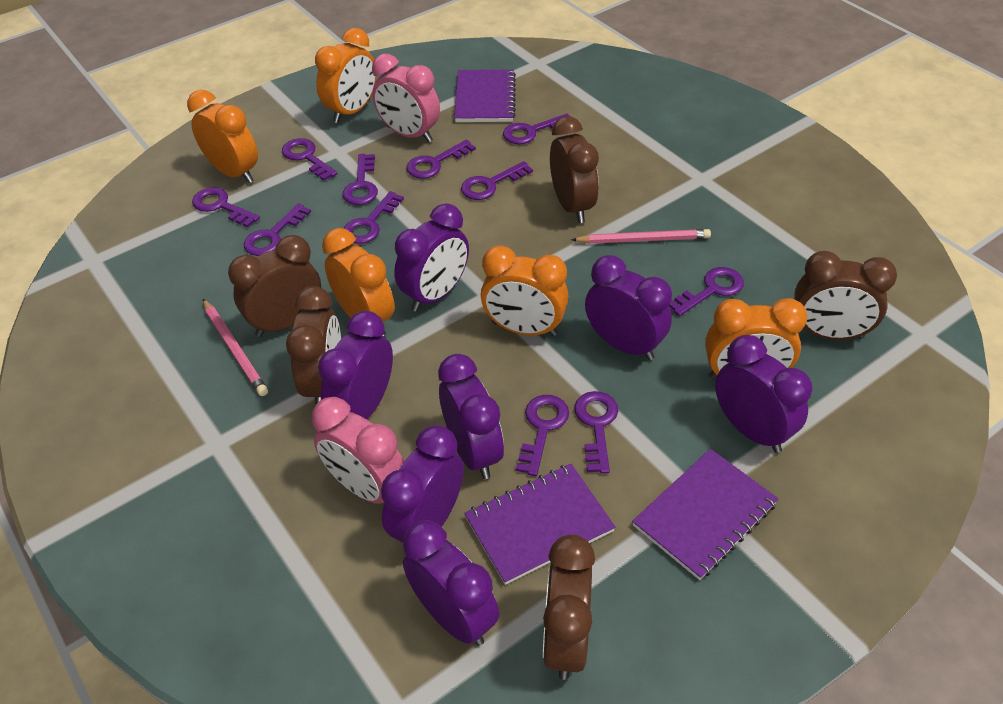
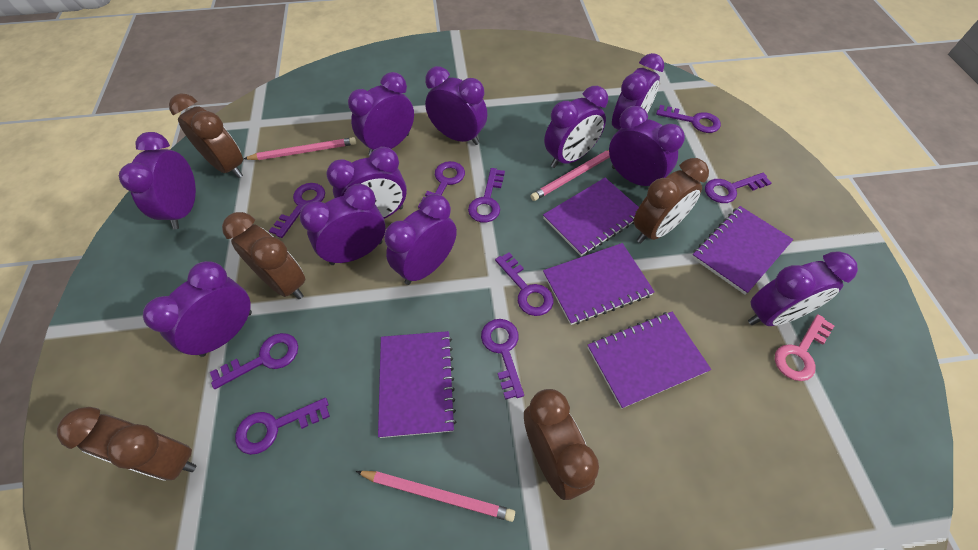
orange clock: 5 -> 0
pink clock: 2 -> 0
pink key: 0 -> 1
pink pencil: 2 -> 3
purple clock: 7 -> 11
purple key: 11 -> 9
purple notebook: 3 -> 5

